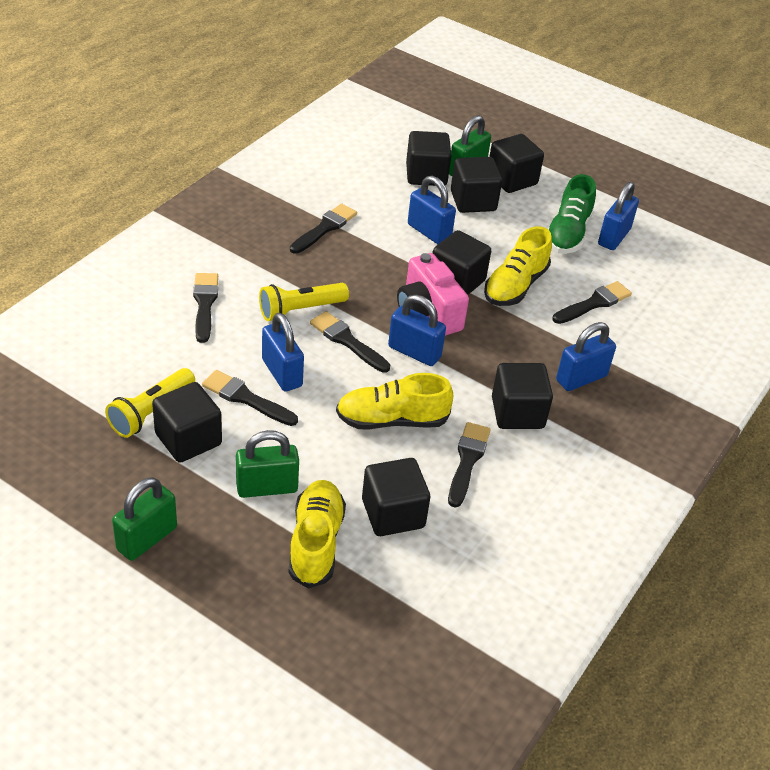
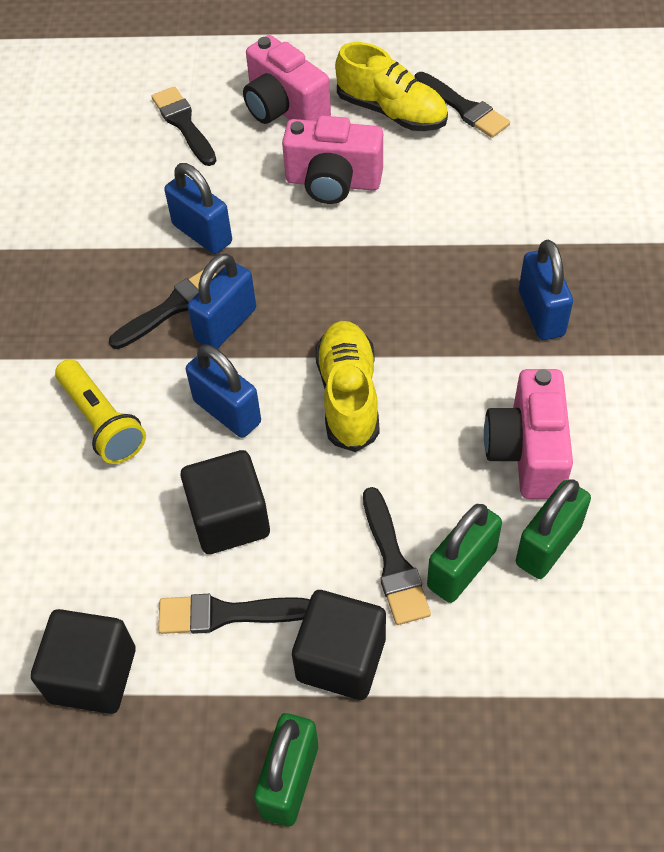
black brush: 6 -> 5
black cube: 7 -> 3
blue padlock: 5 -> 4
green shoe: 1 -> 0
pink camera: 1 -> 3
yellow flashlight: 2 -> 1
yellow shoe: 3 -> 2

